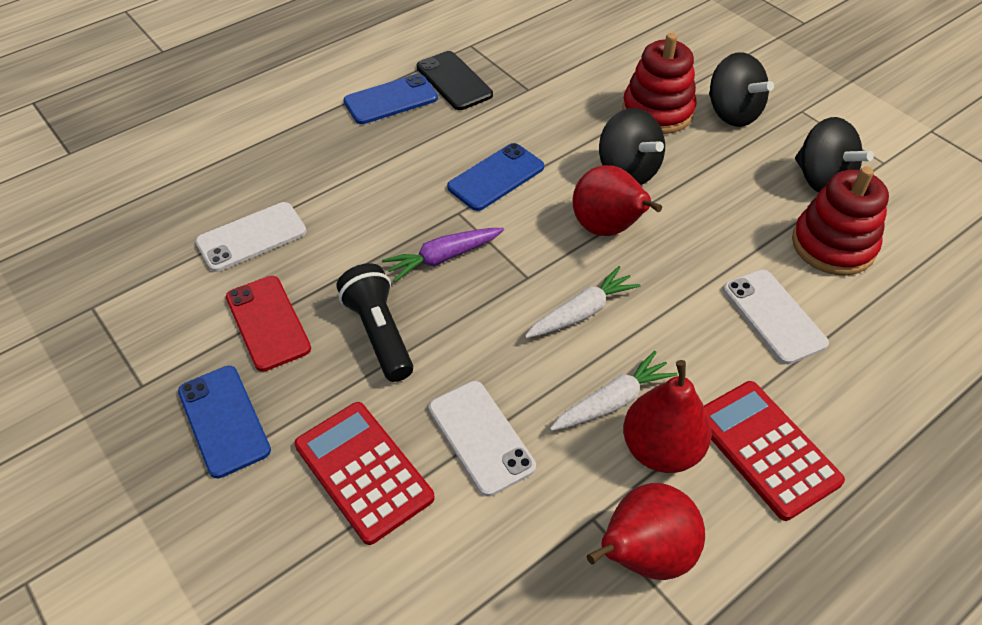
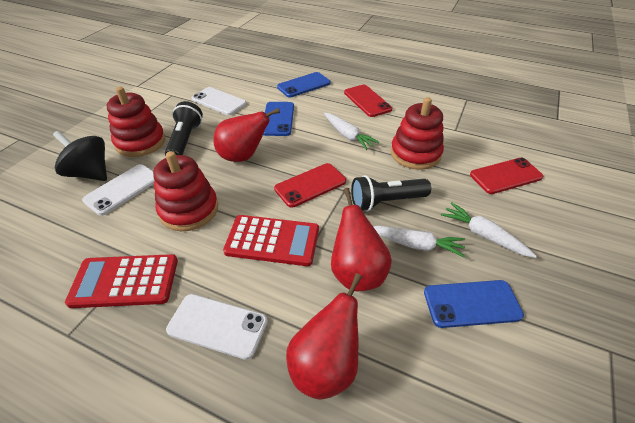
black flashlight: 1 -> 2
black phone: 1 -> 0
black spinning top: 3 -> 1
purple carrot: 1 -> 0
red phone: 1 -> 3
red stacking toy: 2 -> 3
white carrot: 2 -> 3

